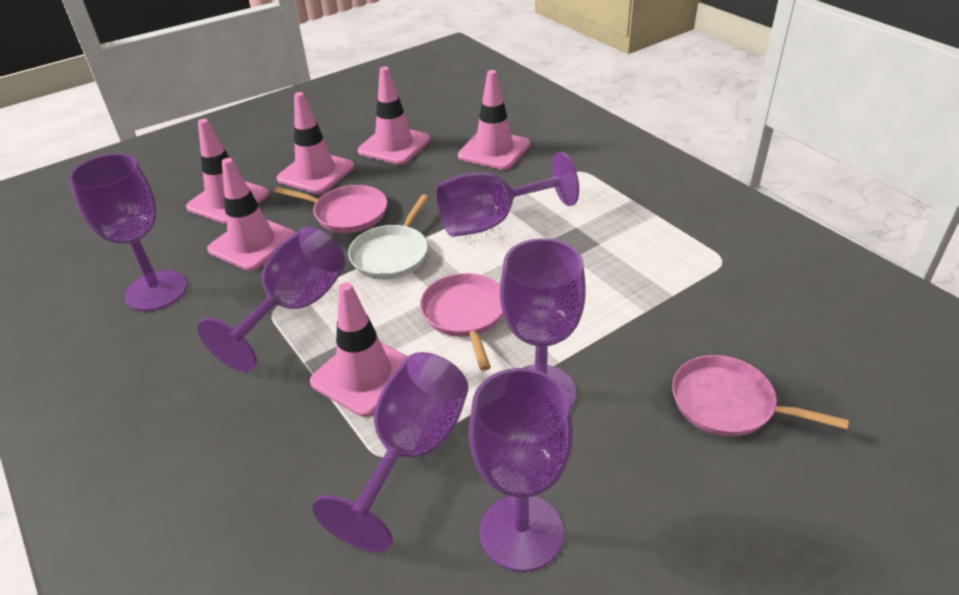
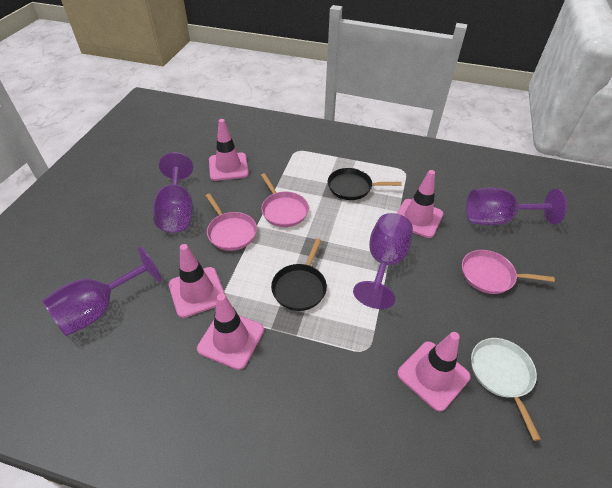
black pan: 0 -> 2
pink traffic cone: 6 -> 5
purple goblet: 6 -> 4

